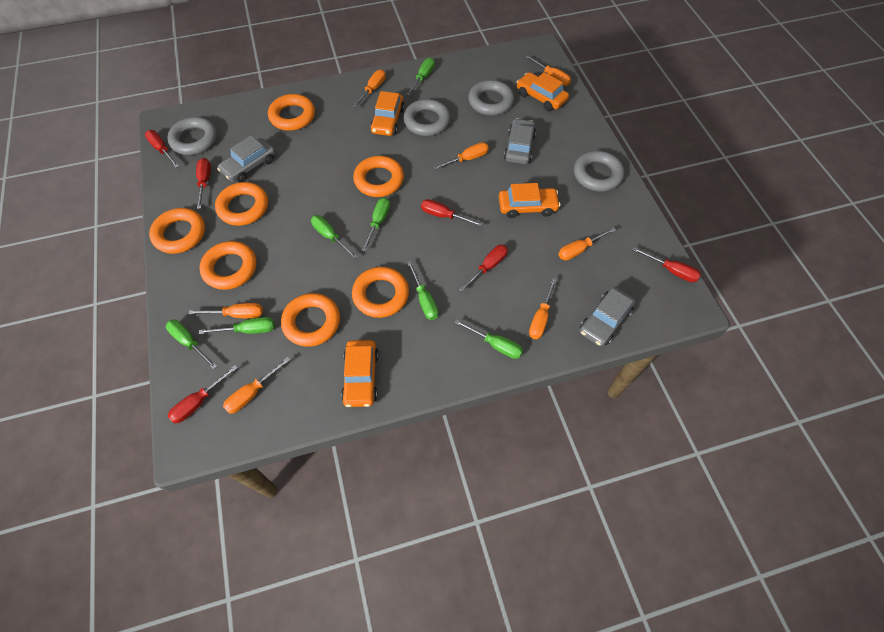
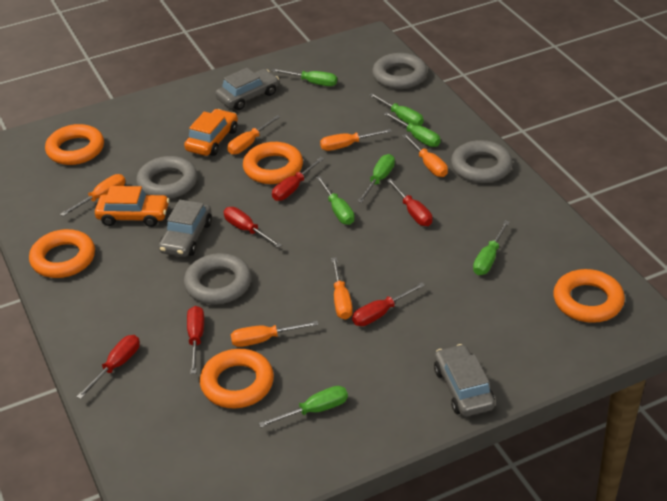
orange car: 4 -> 2
orange ring: 7 -> 5
orange screwdriver: 7 -> 6

